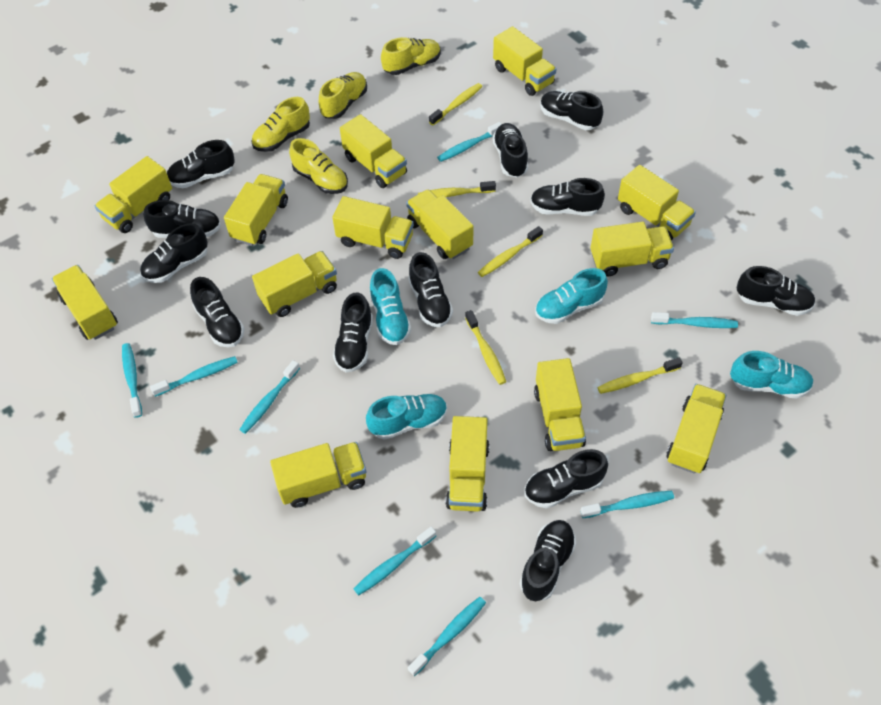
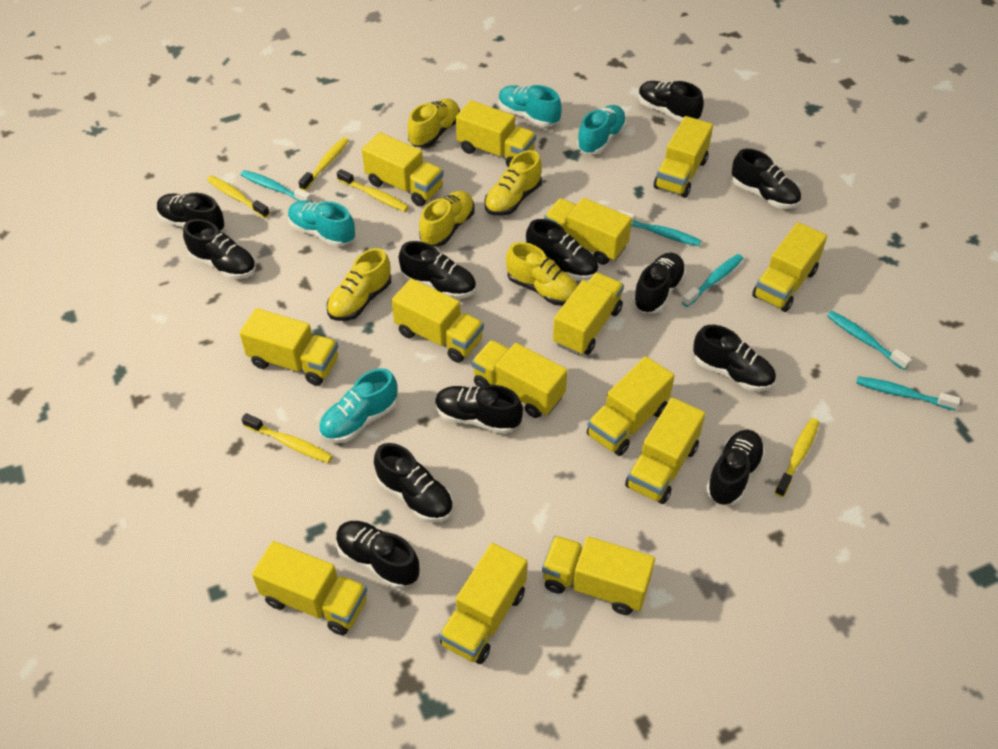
turquoise toothbrush: 8 -> 5
yellow shoe: 4 -> 5

